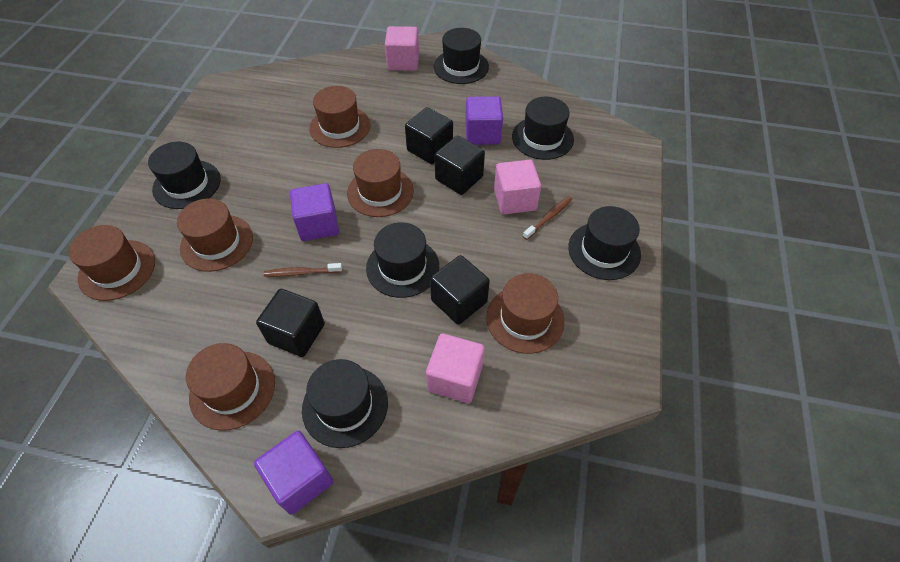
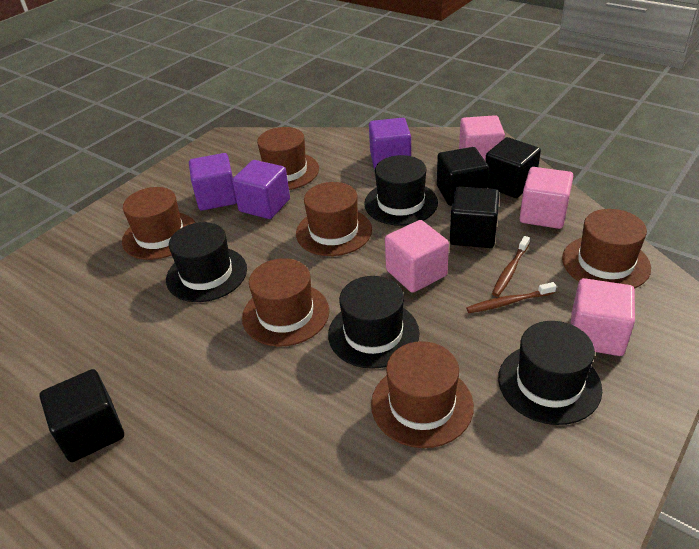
black hat: 6 -> 4
pink cube: 3 -> 4

